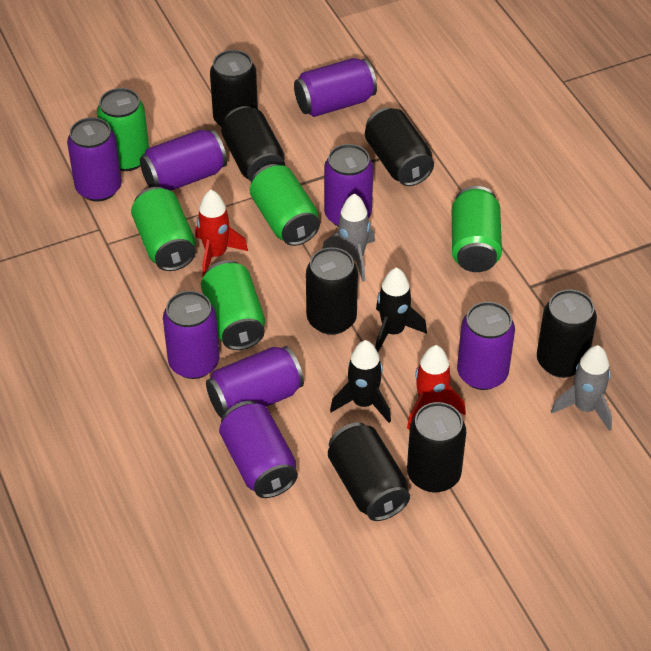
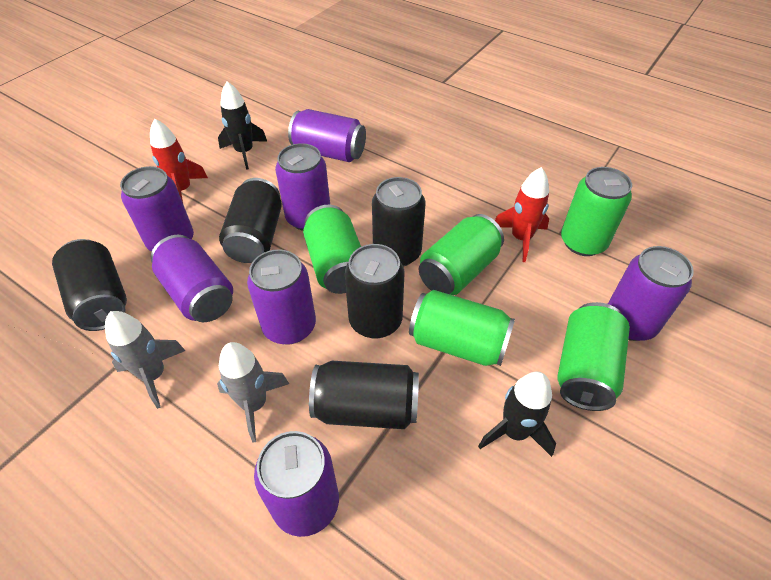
black can: 7 -> 5
purple can: 8 -> 7

